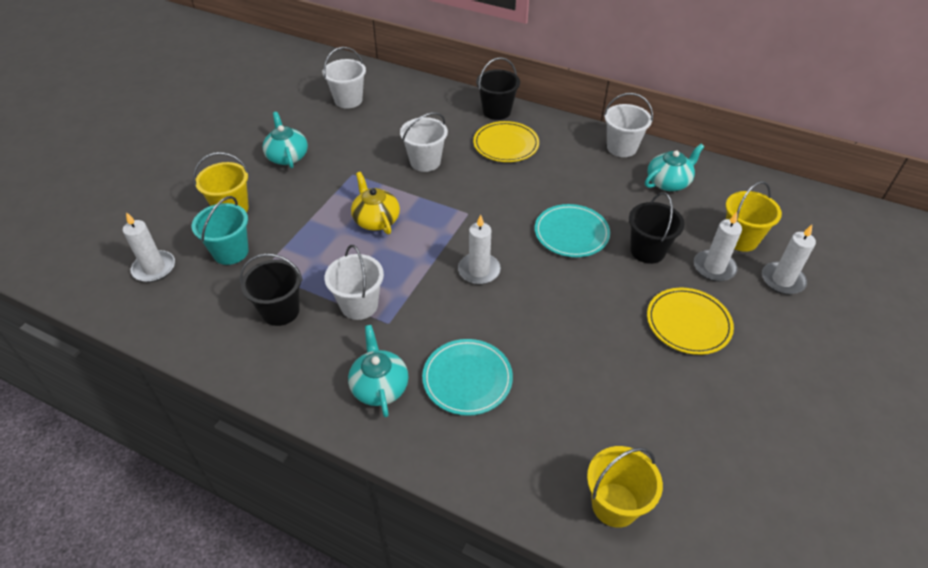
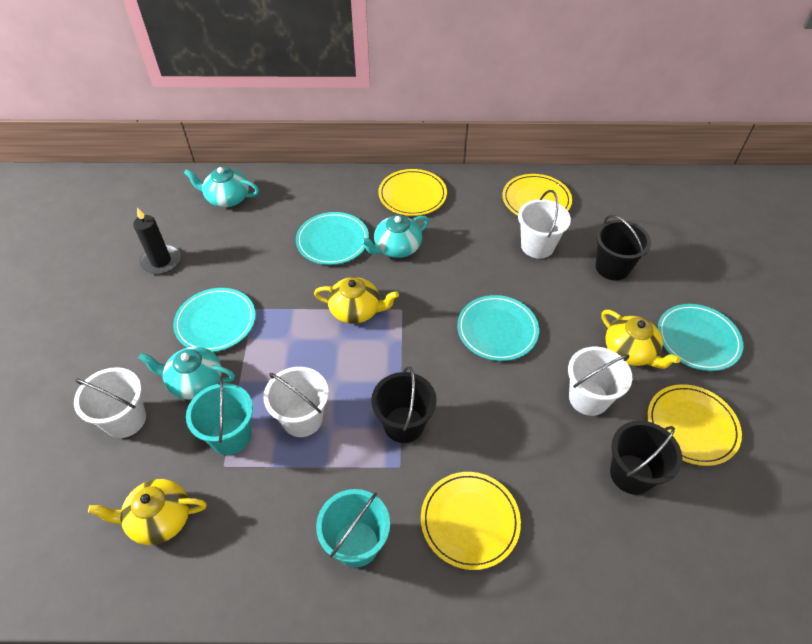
black candle: 0 -> 1
turquoise bucket: 1 -> 2
turquoise plate: 2 -> 4
white candle: 4 -> 0
yellow bucket: 3 -> 0
yellow plate: 2 -> 4
yellow teapot: 1 -> 3

